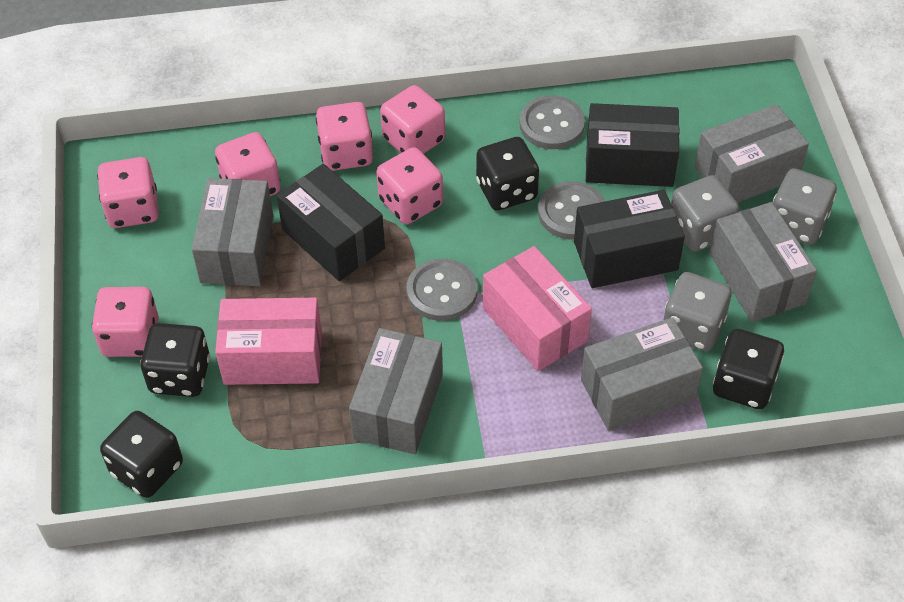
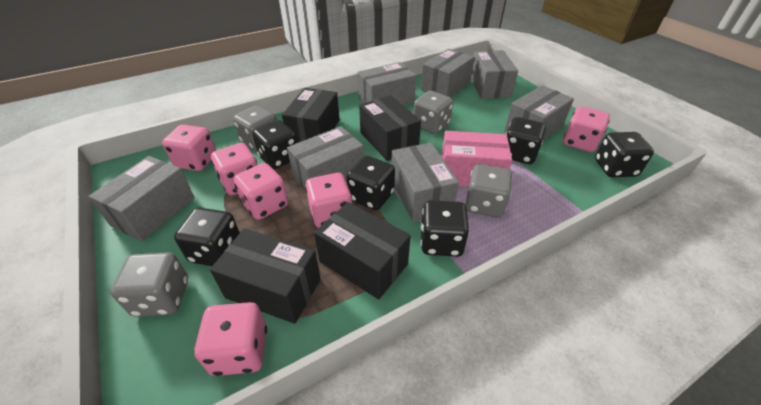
black box: 3 -> 4
black dice: 4 -> 6
grey box: 5 -> 7
grey button: 3 -> 0
grey dice: 3 -> 4
pink box: 2 -> 1

